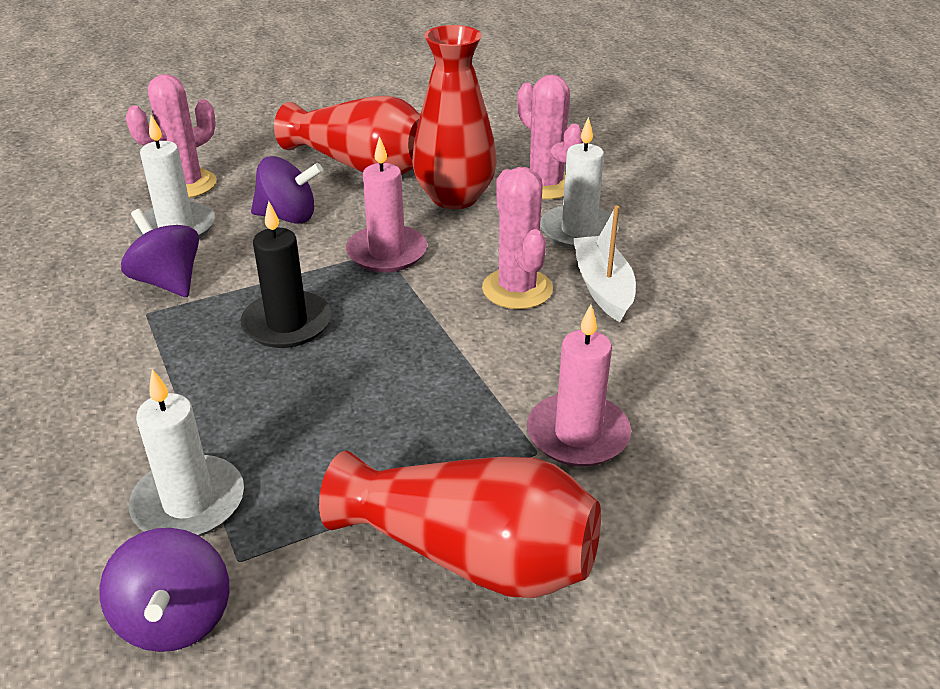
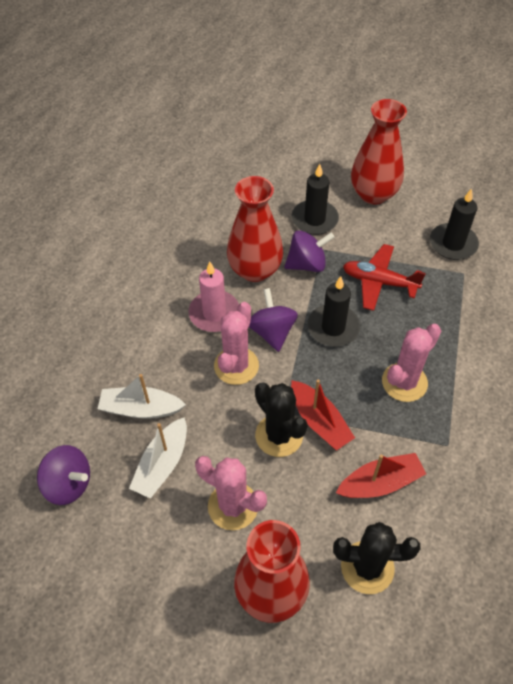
black cactus: 0 -> 2
black candle: 1 -> 3
pink candle: 2 -> 1
red boat: 0 -> 2
red plane: 0 -> 1
white boat: 1 -> 2
white candle: 3 -> 0

